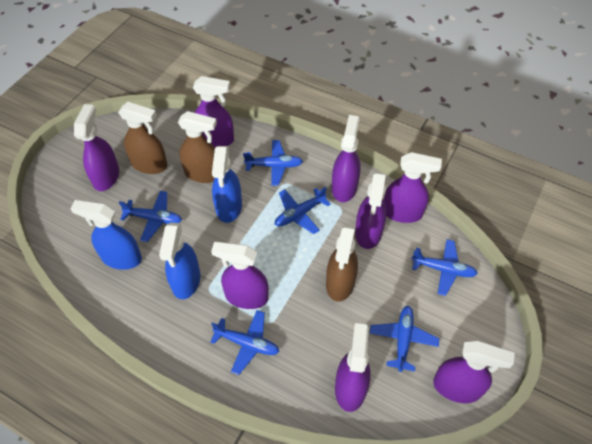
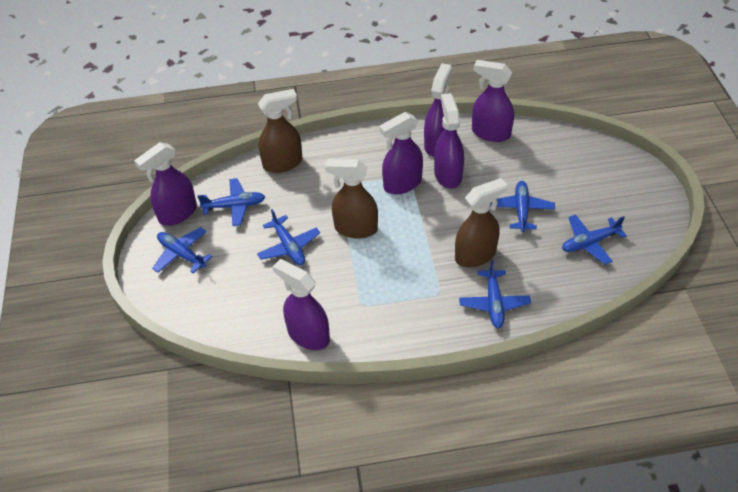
blue spray bottle: 3 -> 0
purple spray bottle: 8 -> 6

